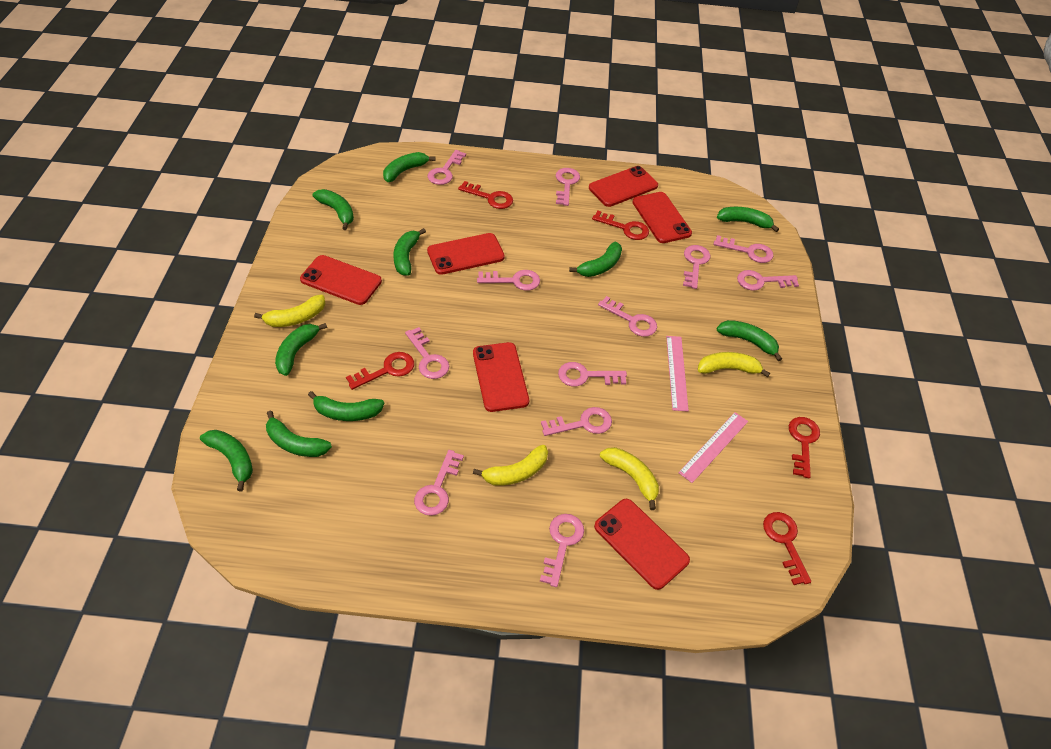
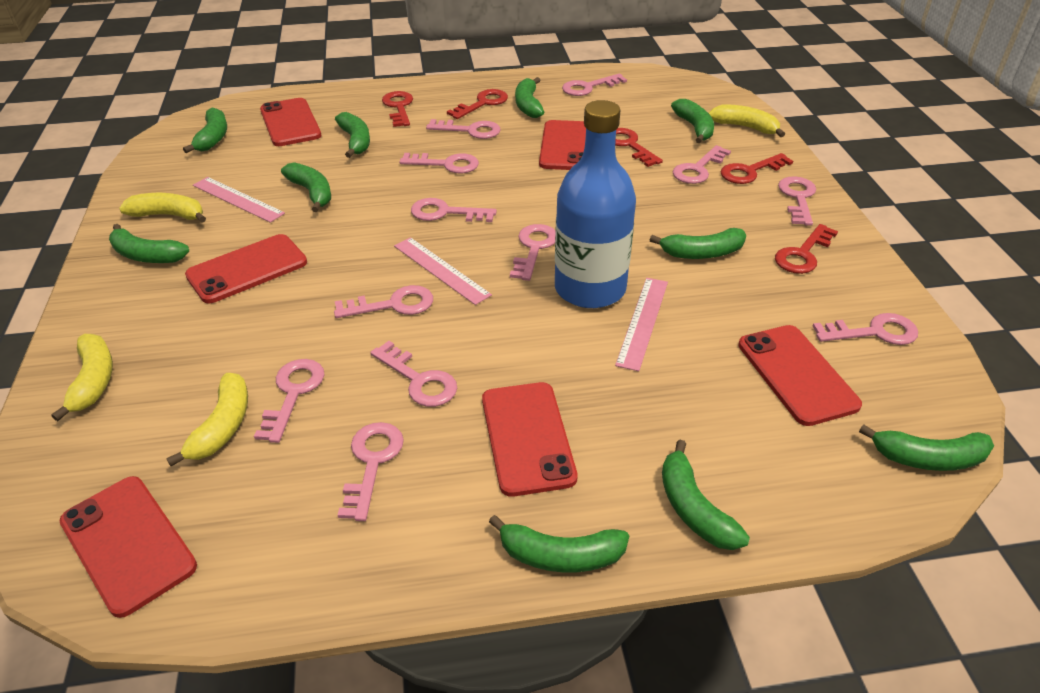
blue bottle: 0 -> 1
pink ruler: 2 -> 3

